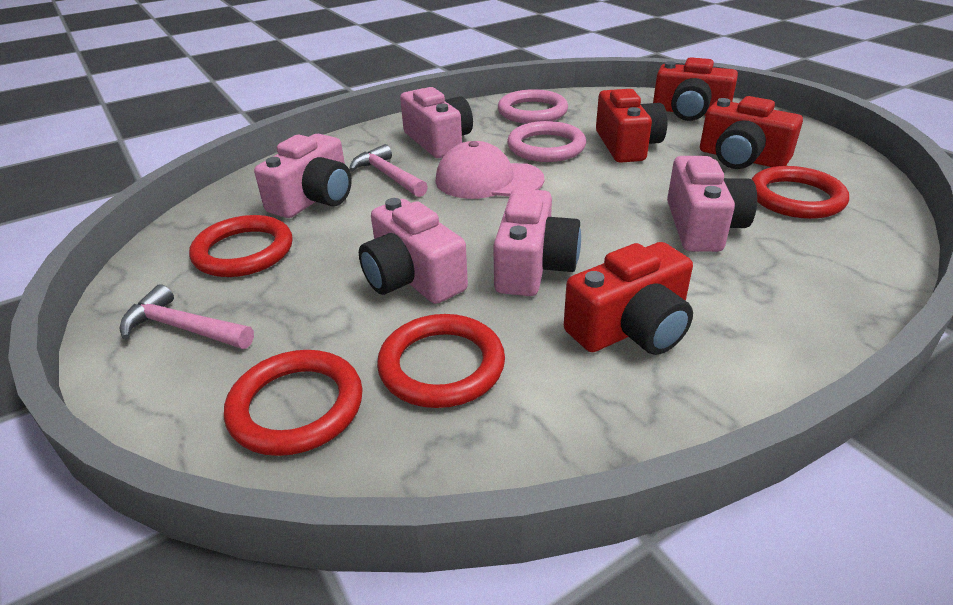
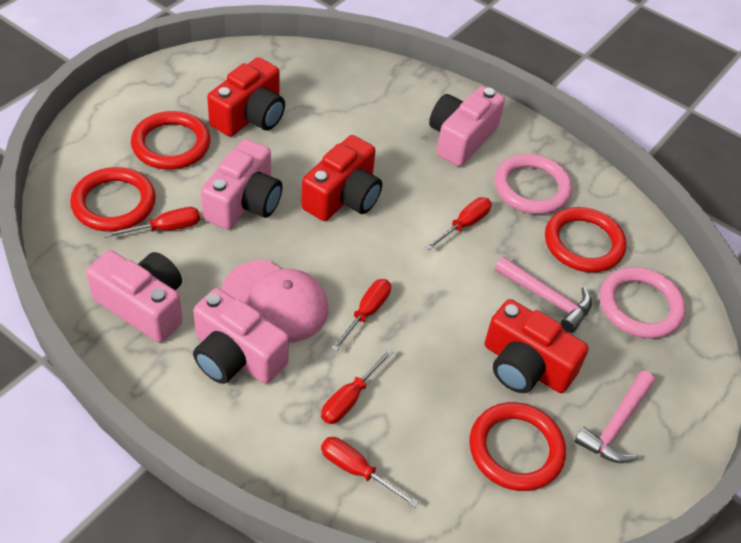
pink camera: 5 -> 4
red camera: 4 -> 3
red screwdriver: 0 -> 5

